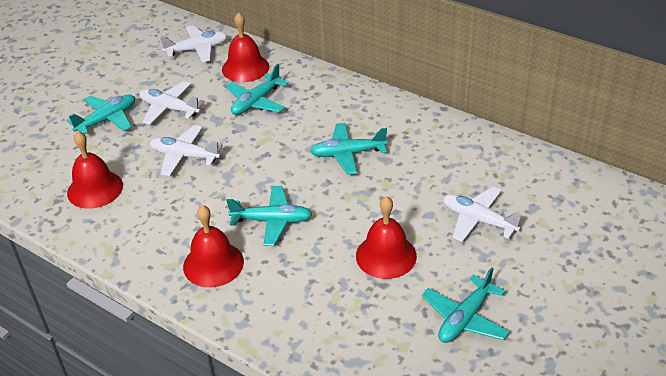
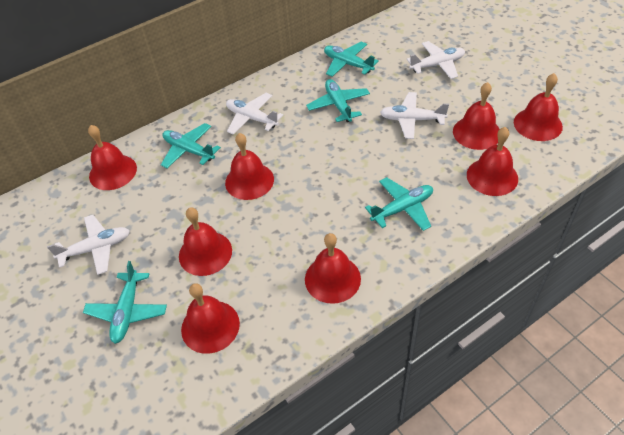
red bell: 4 -> 8

